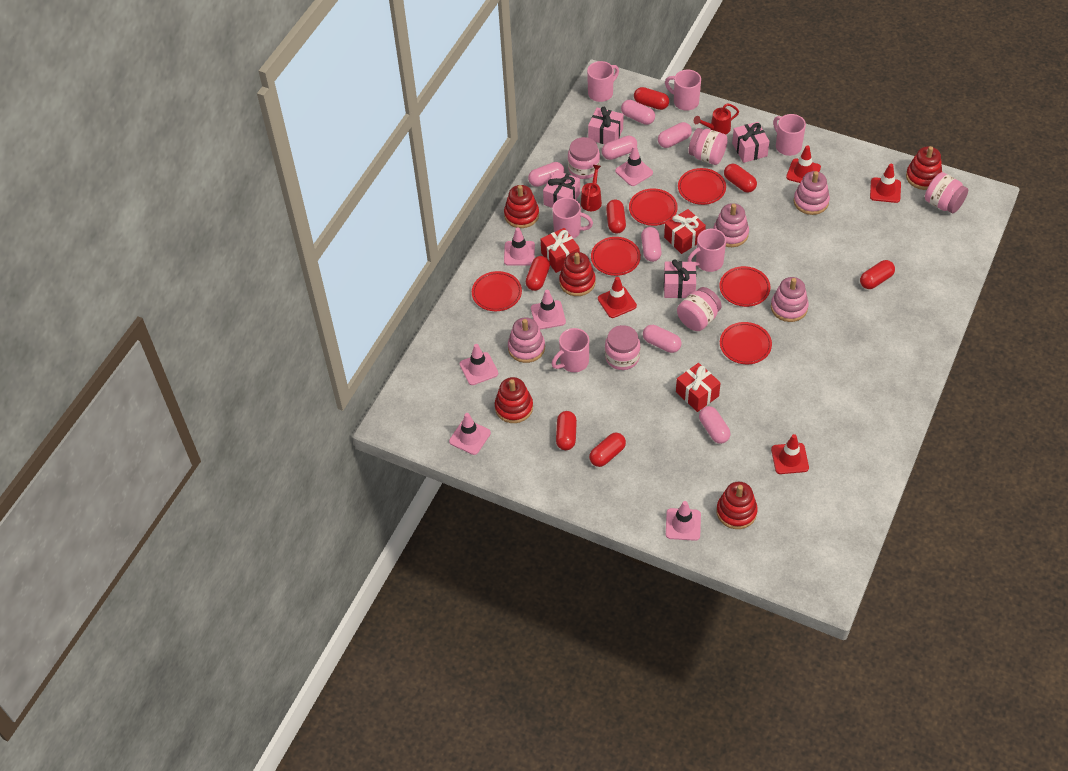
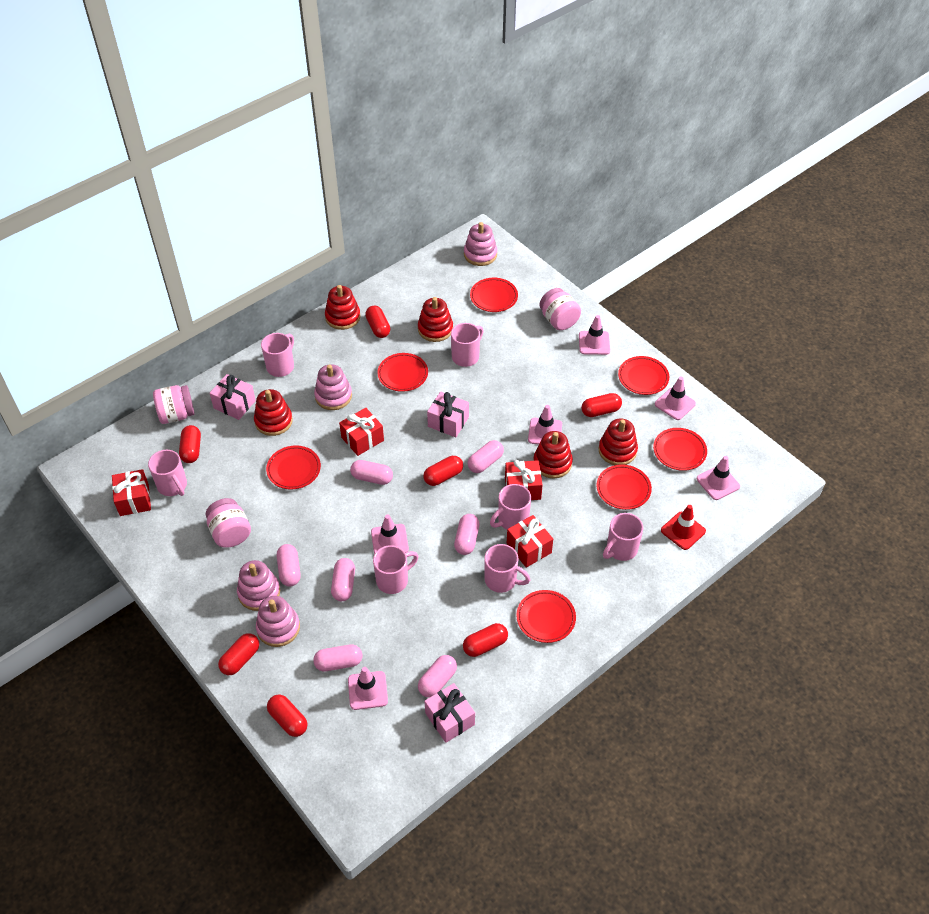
pink gift: 4 -> 3
pink jar: 5 -> 3
pink mug: 6 -> 7
red gift: 3 -> 4
red plate: 6 -> 7
red traffic cone: 4 -> 1
red watering can: 2 -> 0

